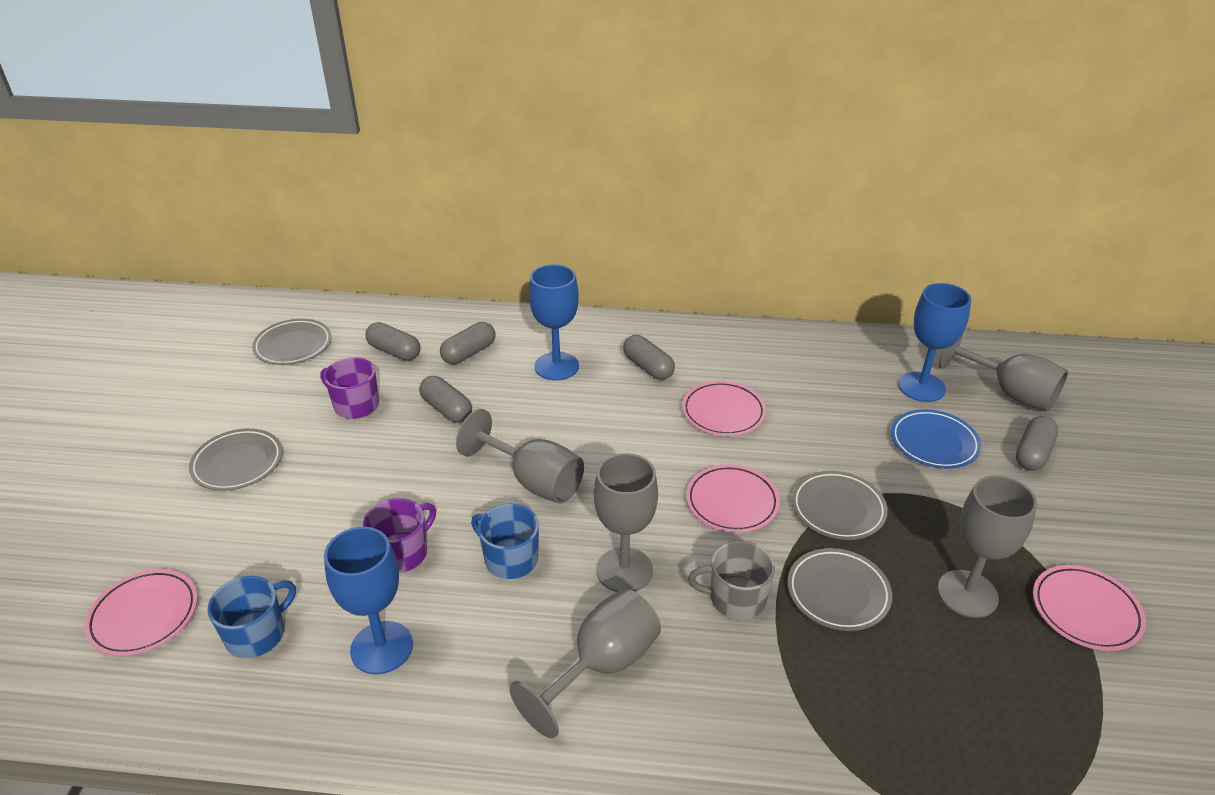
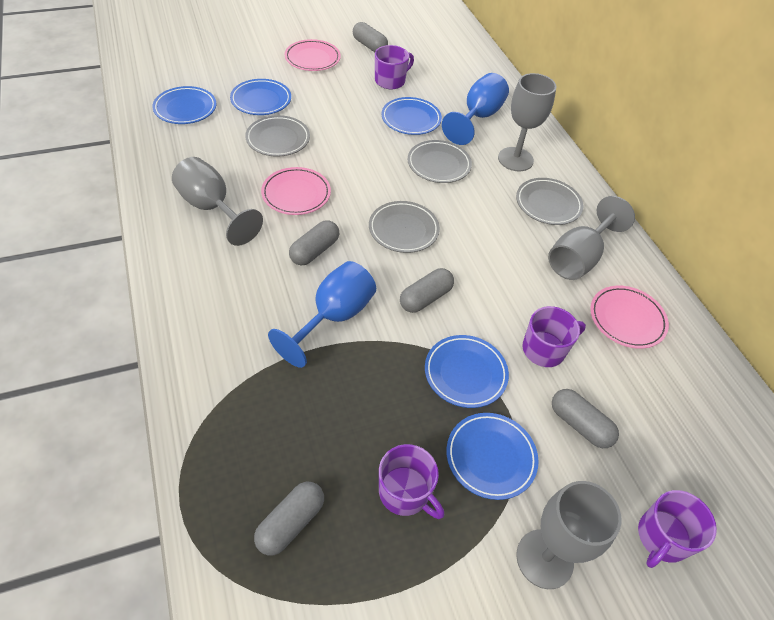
blue goblet: 3 -> 2
blue mug: 2 -> 0
blue plate: 1 -> 5
grey goblet: 5 -> 4
grey mug: 1 -> 0
pink plate: 4 -> 3
purple mug: 2 -> 4

